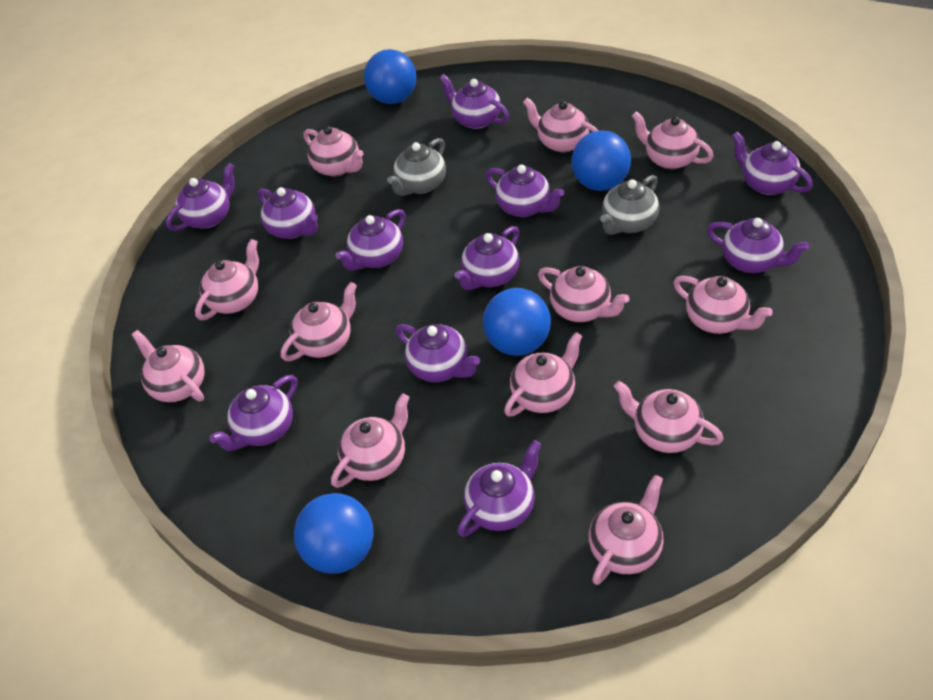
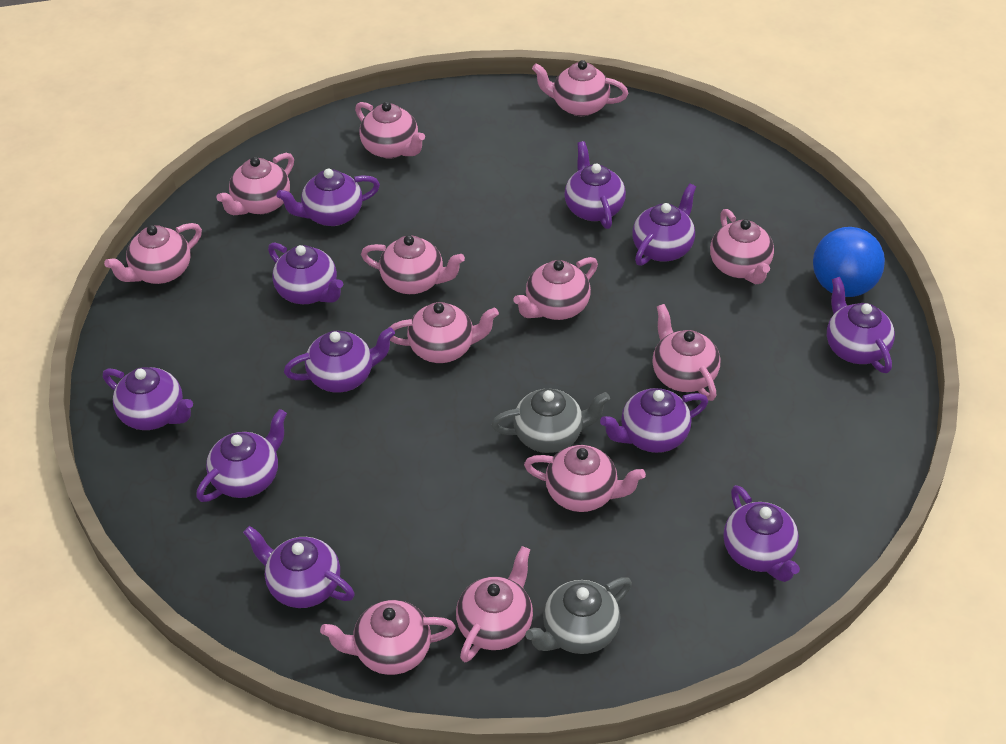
blue ball: 4 -> 1

